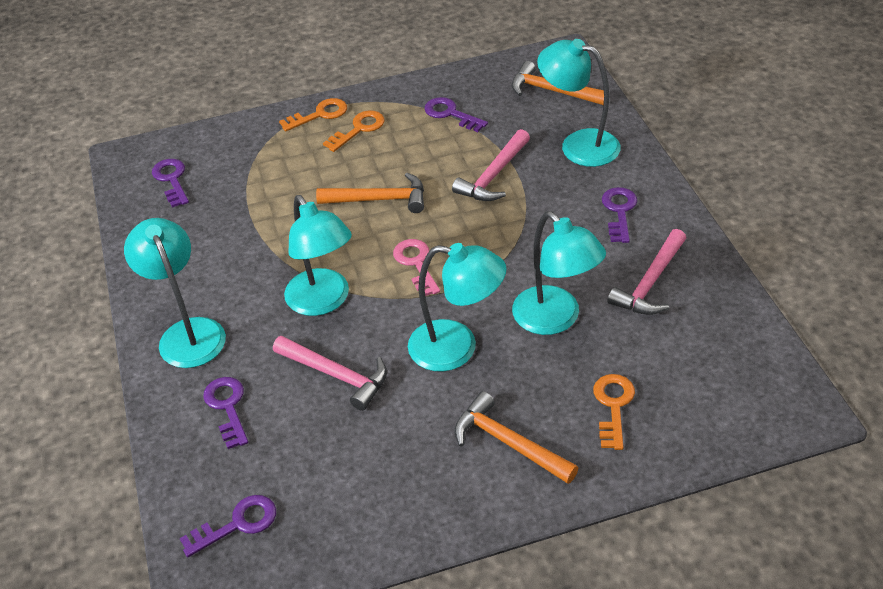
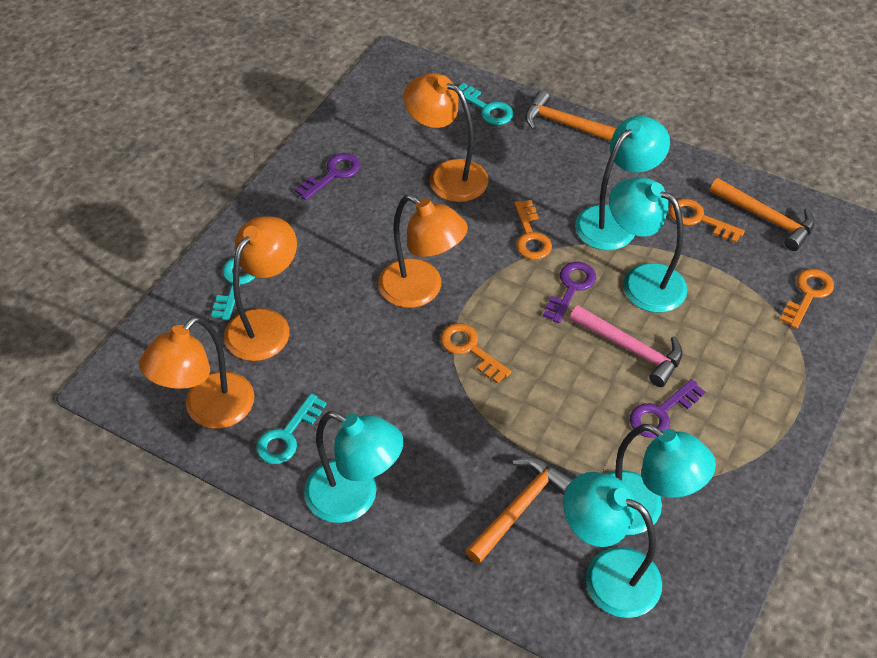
orange key: 3 -> 4
orange lamp: 0 -> 4
pink hammer: 3 -> 1
pink key: 1 -> 0
purple key: 5 -> 3
turquoise key: 0 -> 3

